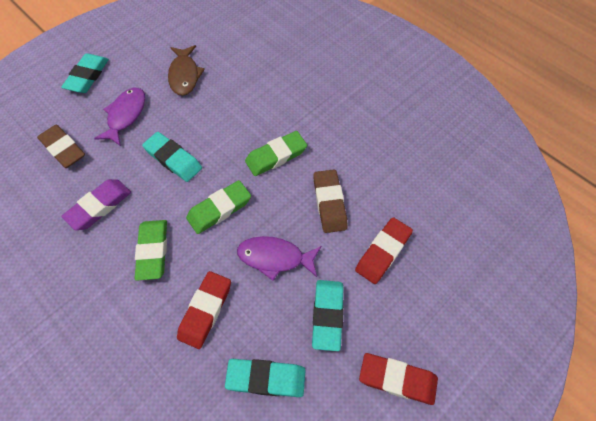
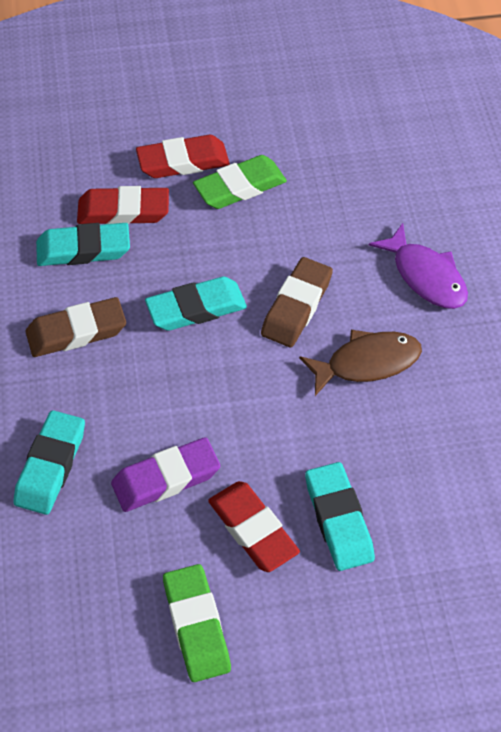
green eraser: 3 -> 2
purple fish: 2 -> 1

